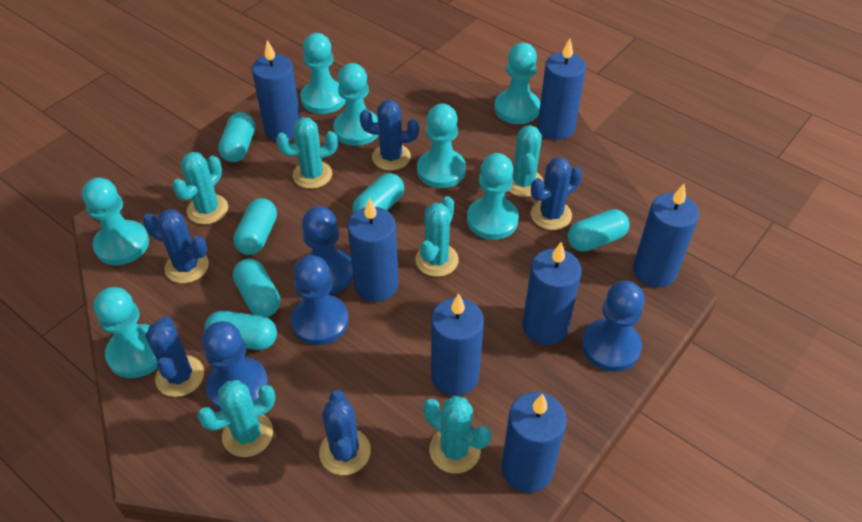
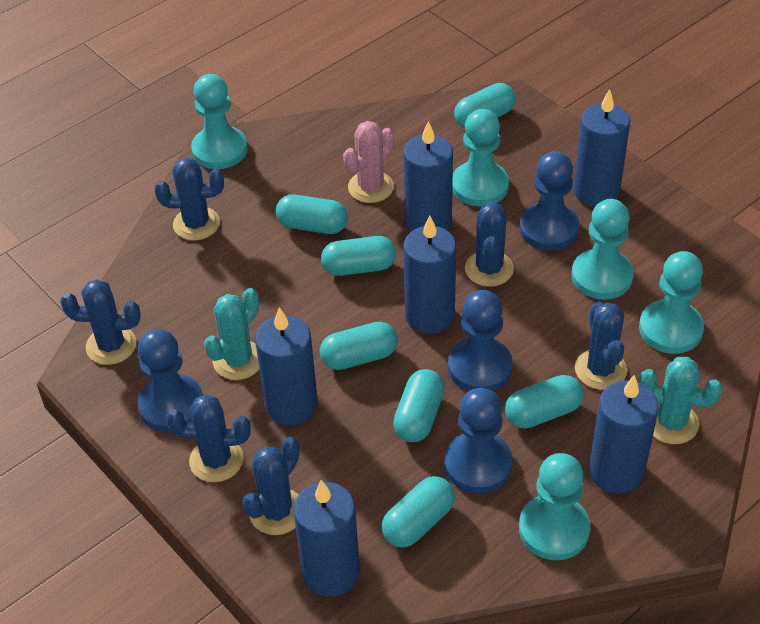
blue cactus: 5 -> 6
blue candle: 7 -> 6
pink cactus: 0 -> 1
turquoise cactus: 6 -> 2
turquoise capsule: 6 -> 7
turquoise pawn: 7 -> 5

